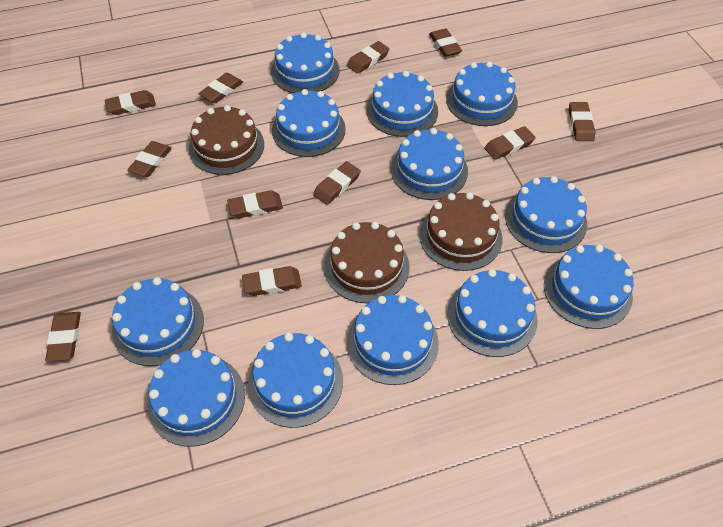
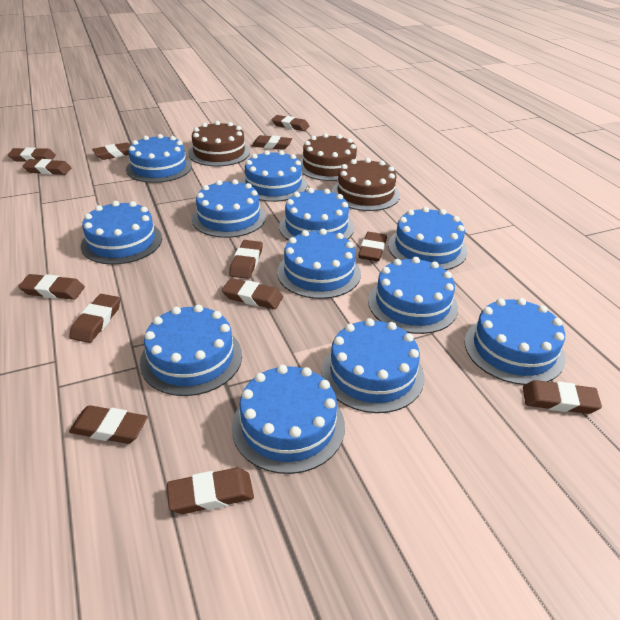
brown eraser: 11 -> 13

